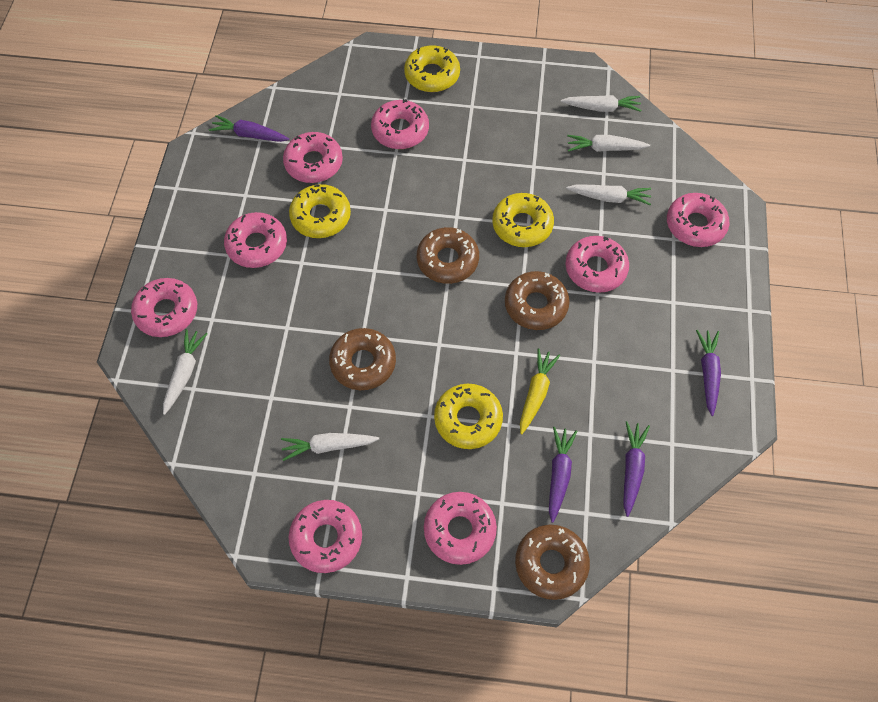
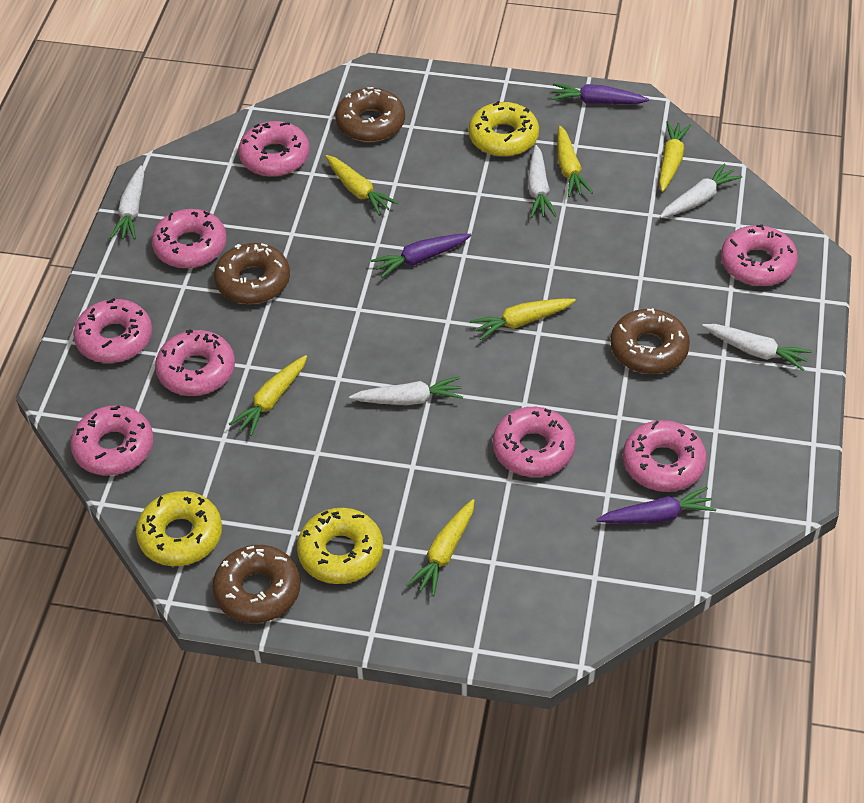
purple carrot: 4 -> 3
yellow carrot: 1 -> 6
yellow donut: 4 -> 3

